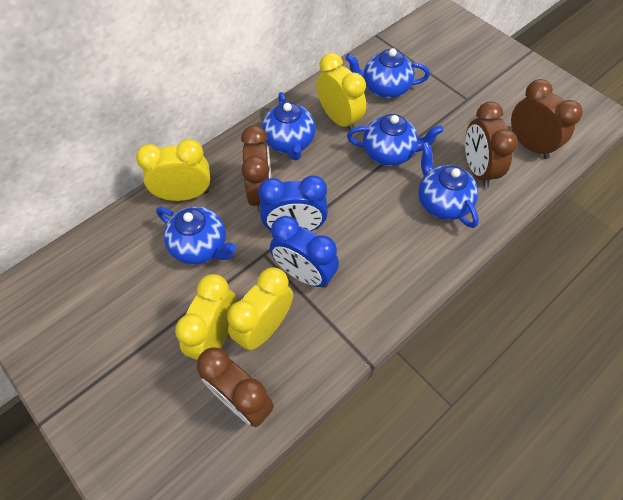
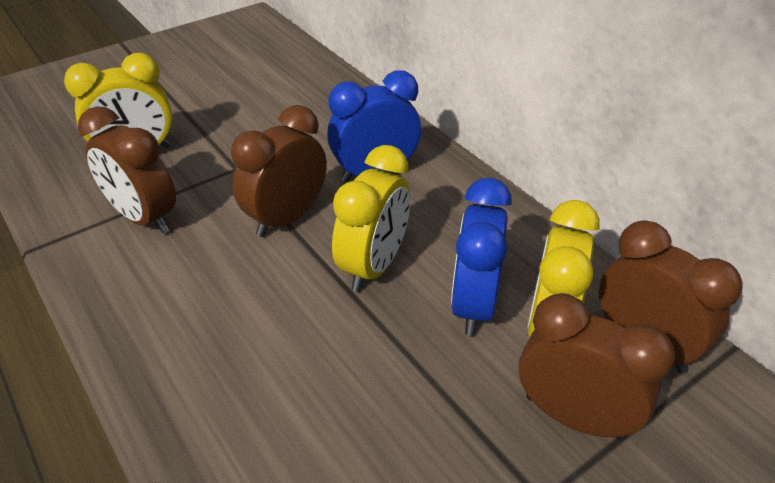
blue teapot: 5 -> 0
yellow clock: 4 -> 3

